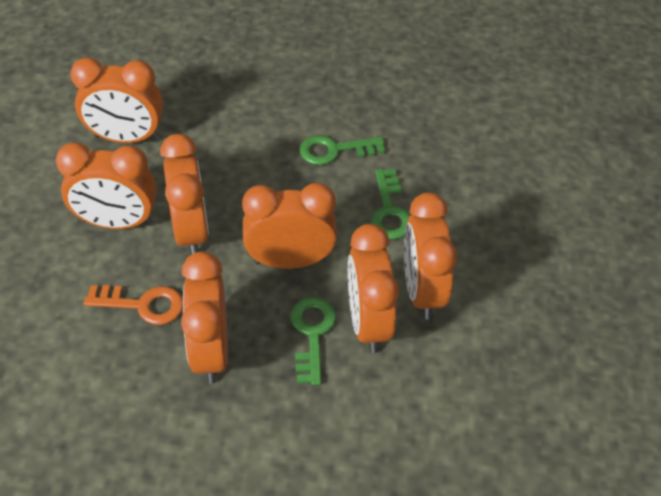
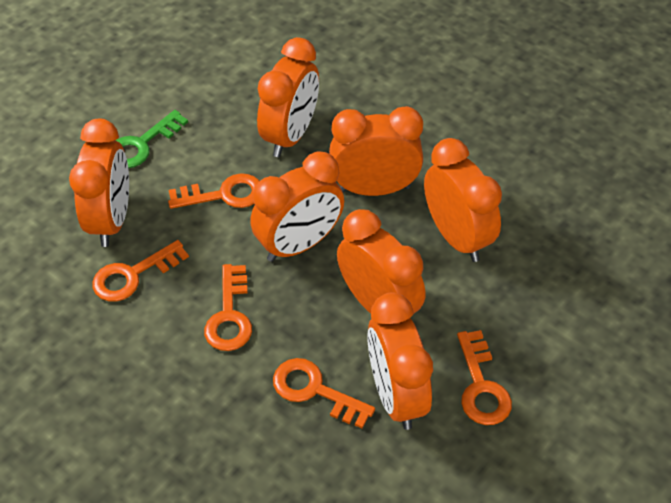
green key: 3 -> 1
orange key: 1 -> 5

